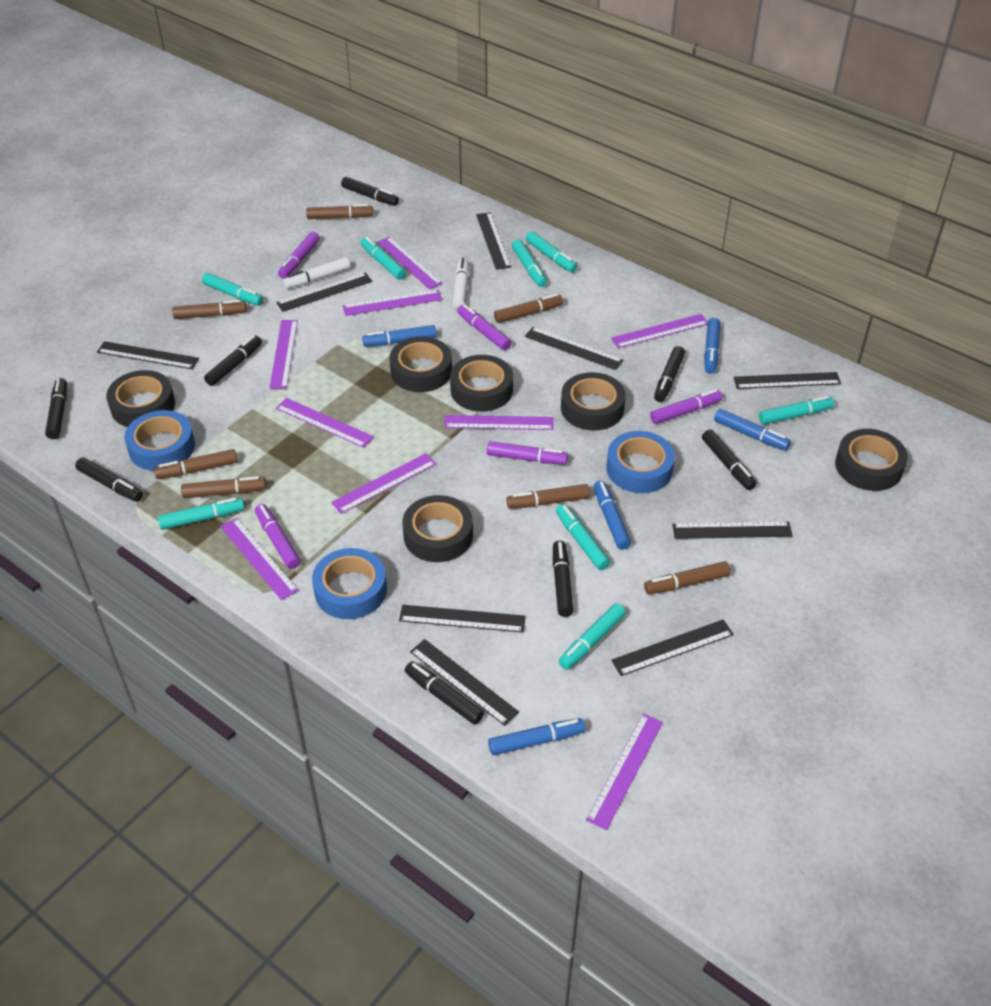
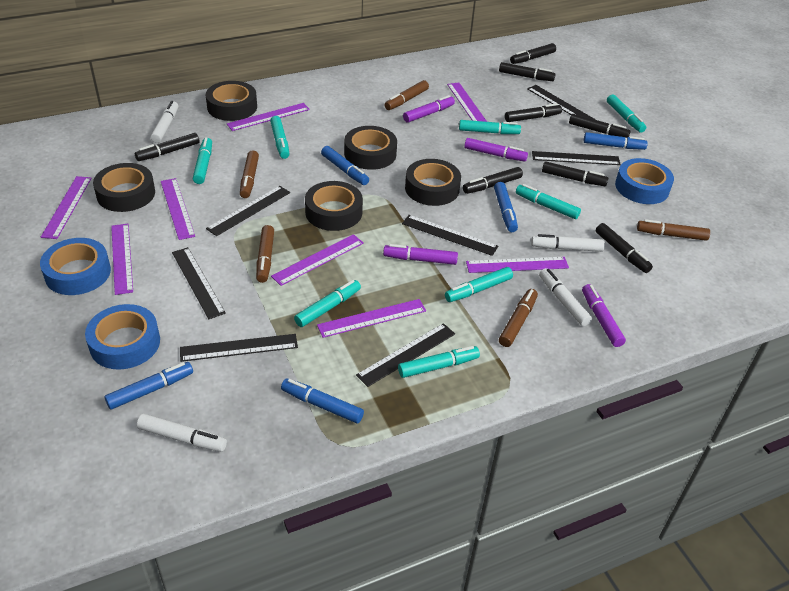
black ruler: 9 -> 7
black tape: 6 -> 5
brown marker: 7 -> 5
purple marker: 5 -> 4
purple ruler: 9 -> 8
white marker: 2 -> 4

